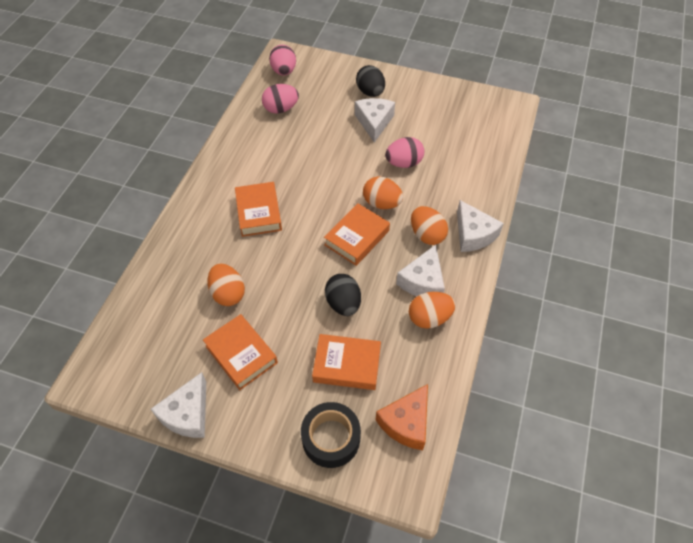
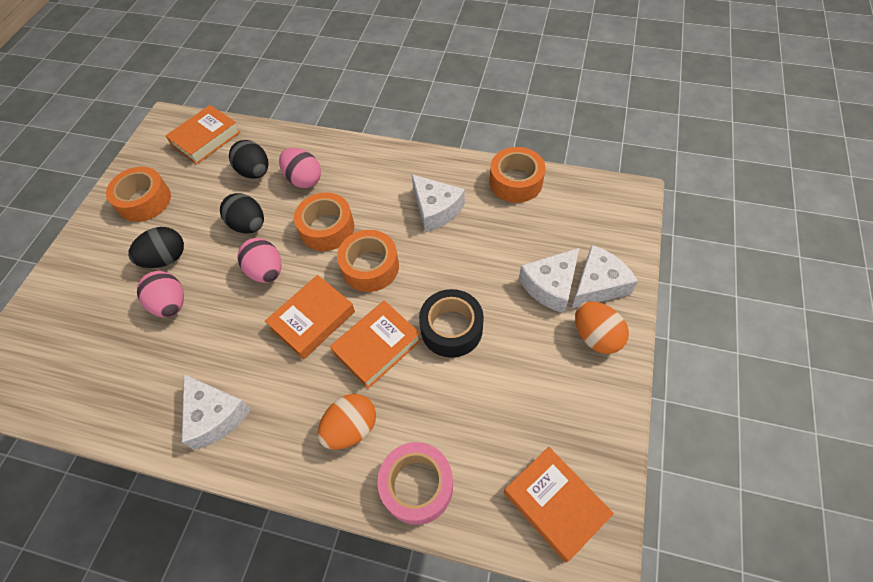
black egg: 2 -> 3
orange cheese: 1 -> 0
orange egg: 4 -> 2
orange tape: 0 -> 4
pink tape: 0 -> 1

